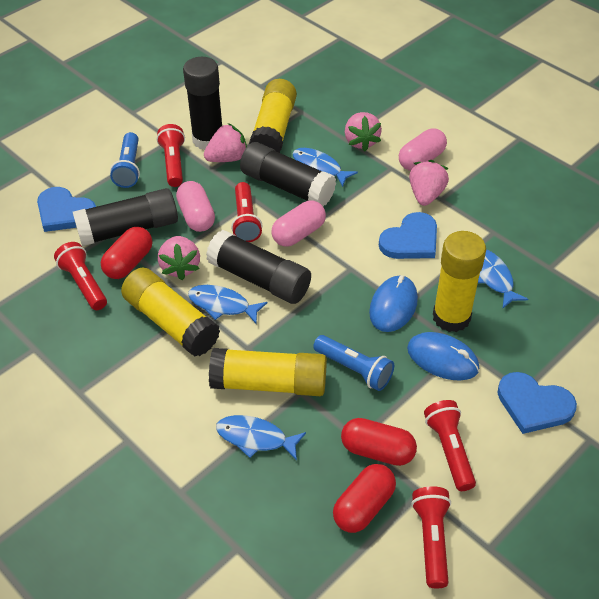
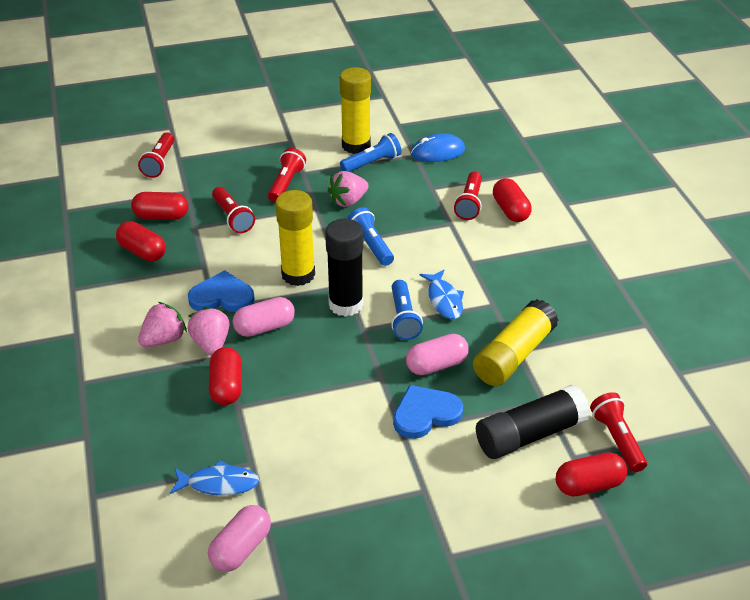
black glue stick: 4 -> 2
blue fish: 4 -> 2
blue flashlight: 2 -> 3
blue heart: 3 -> 2
blue mouse: 2 -> 1
pink strawberry: 4 -> 3
red capsule: 3 -> 5
yellow glue stick: 4 -> 3

